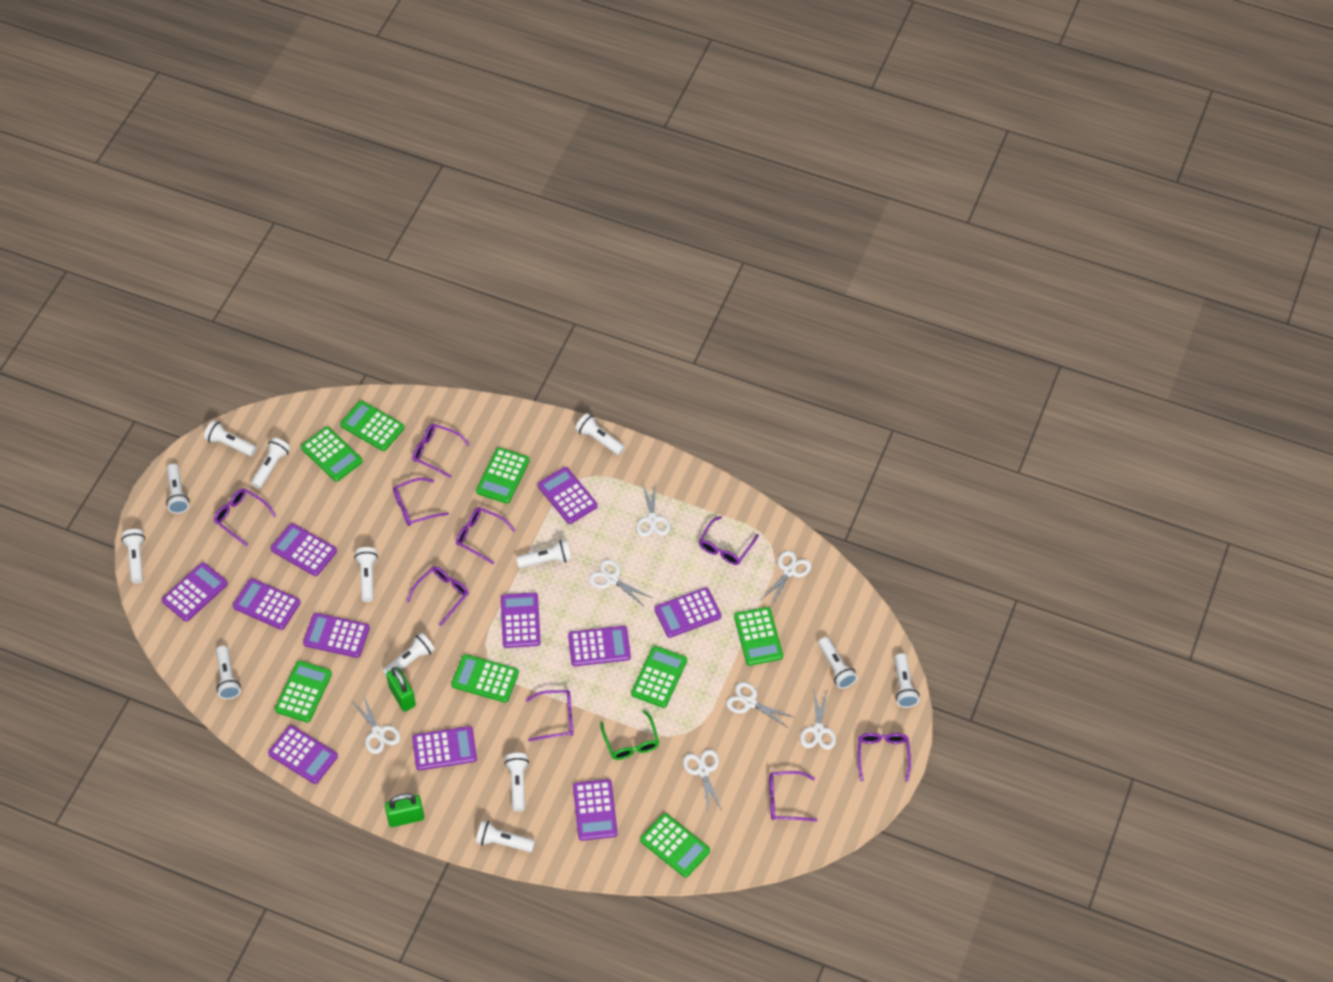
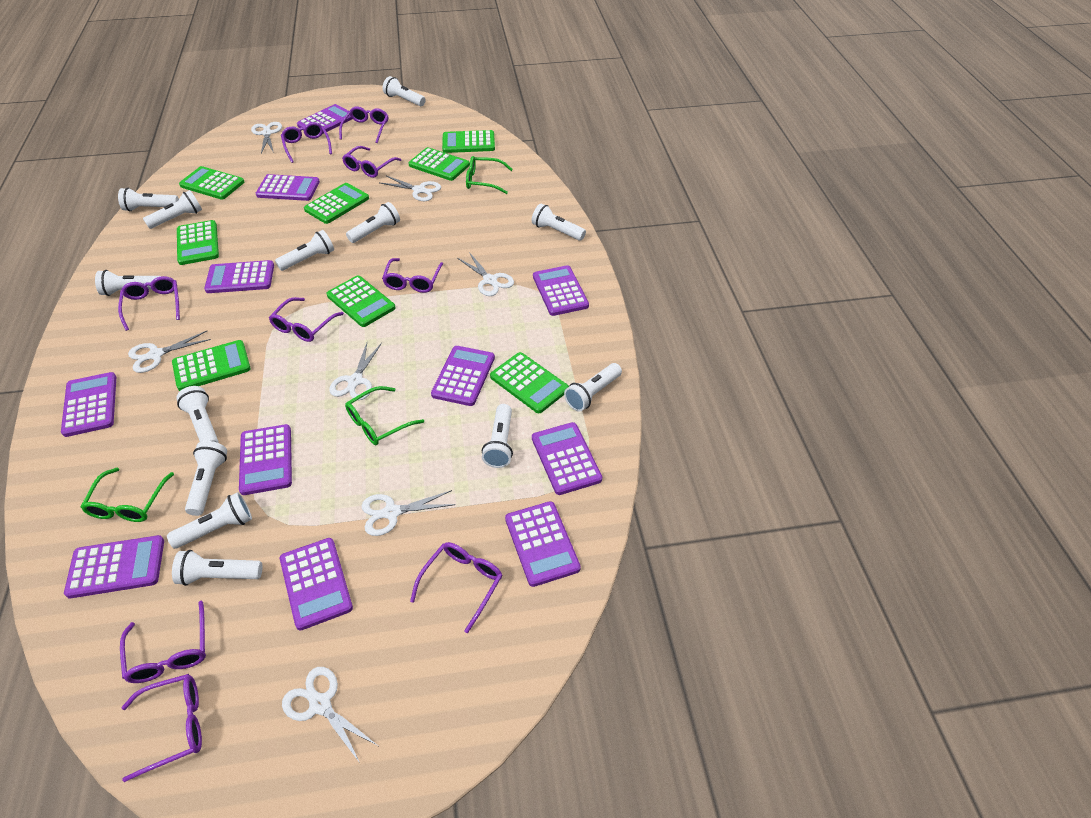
green glasses: 1 -> 3
green padlock: 2 -> 0

